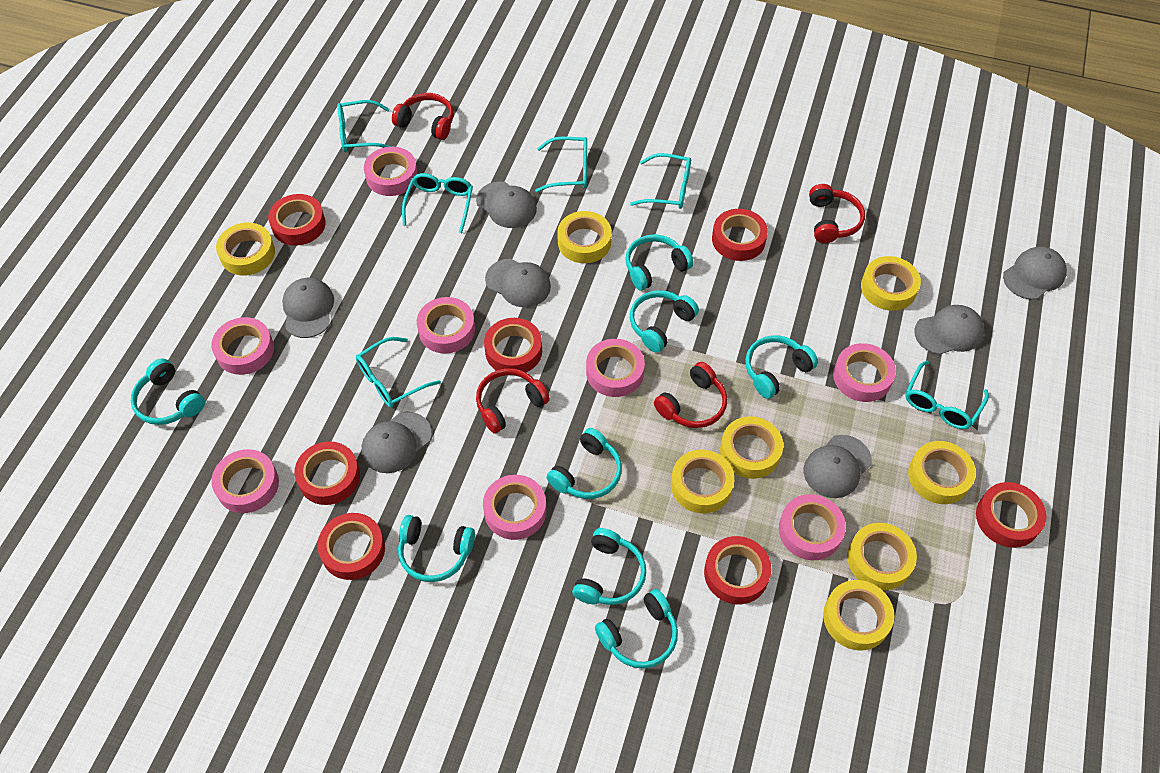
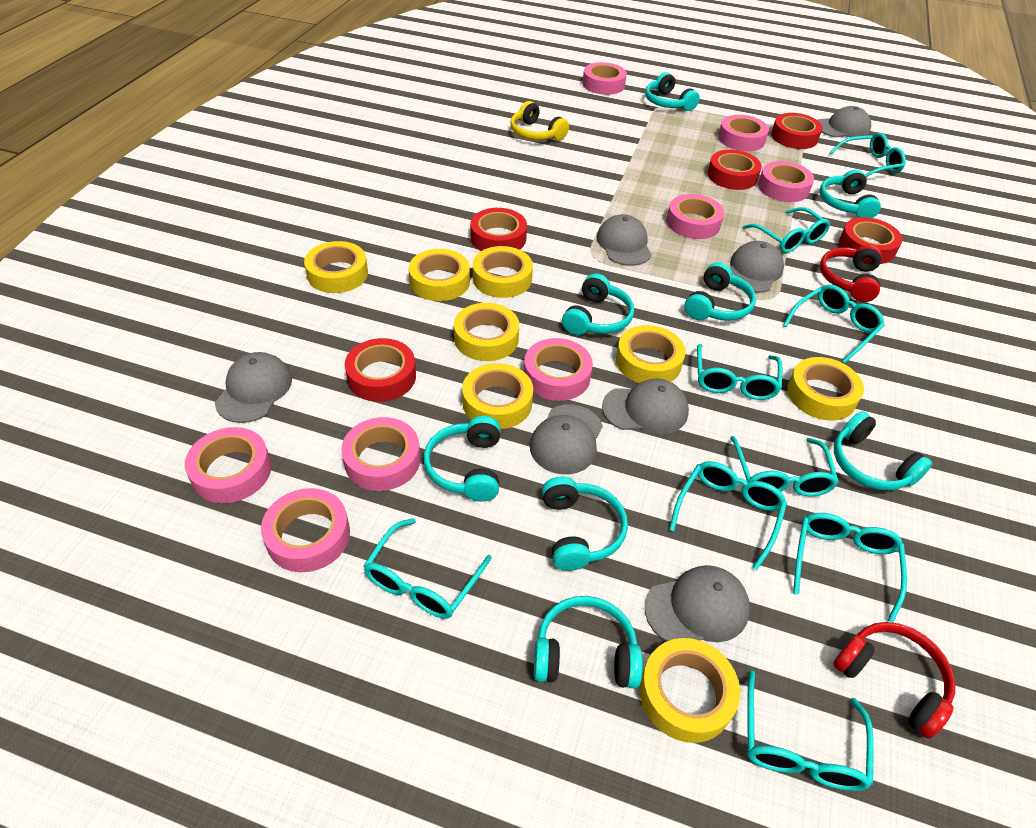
red headphones: 4 -> 2
red tape: 7 -> 5
turquoise glasses: 6 -> 9
yellow headphones: 0 -> 1

